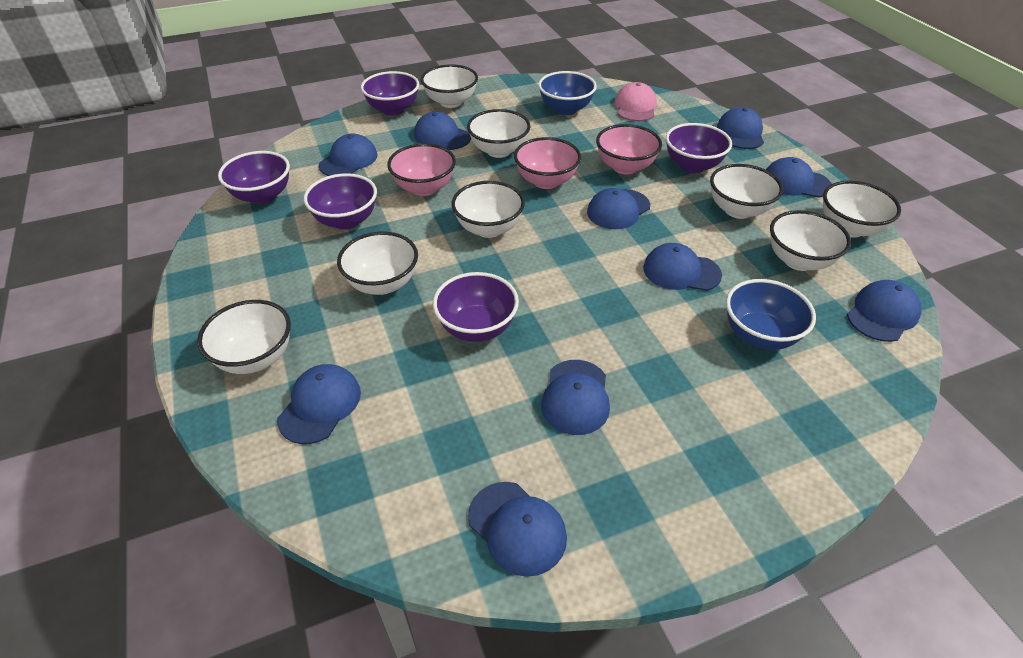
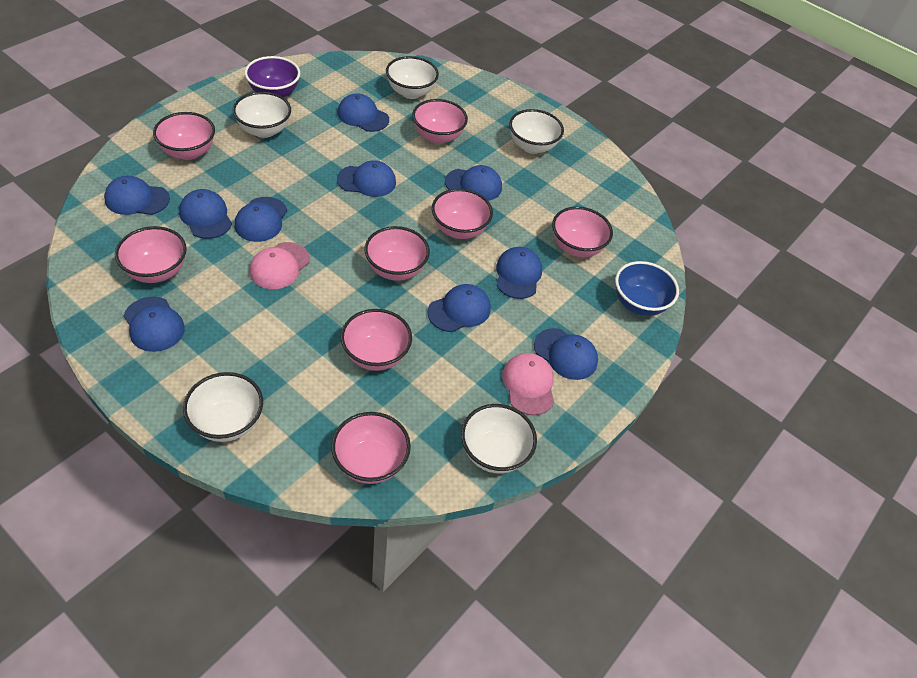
blue bowl: 2 -> 1
pink bowl: 3 -> 8
pink cap: 1 -> 2
purple bowl: 5 -> 1
white bowl: 8 -> 5

